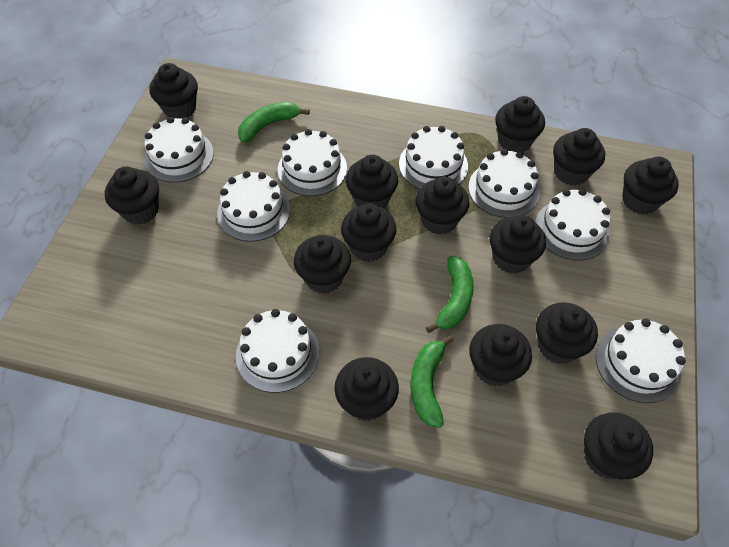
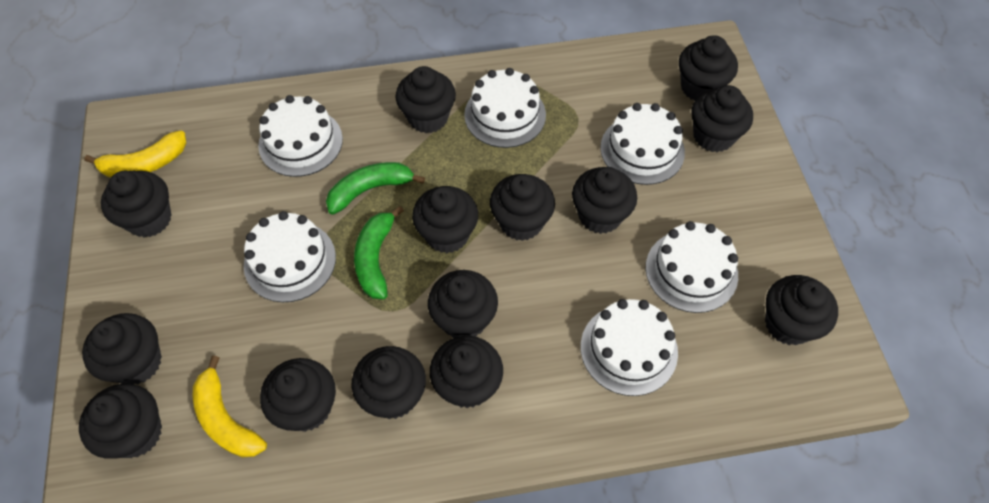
green banana: 3 -> 2
white cake: 8 -> 6
yellow banana: 0 -> 2

